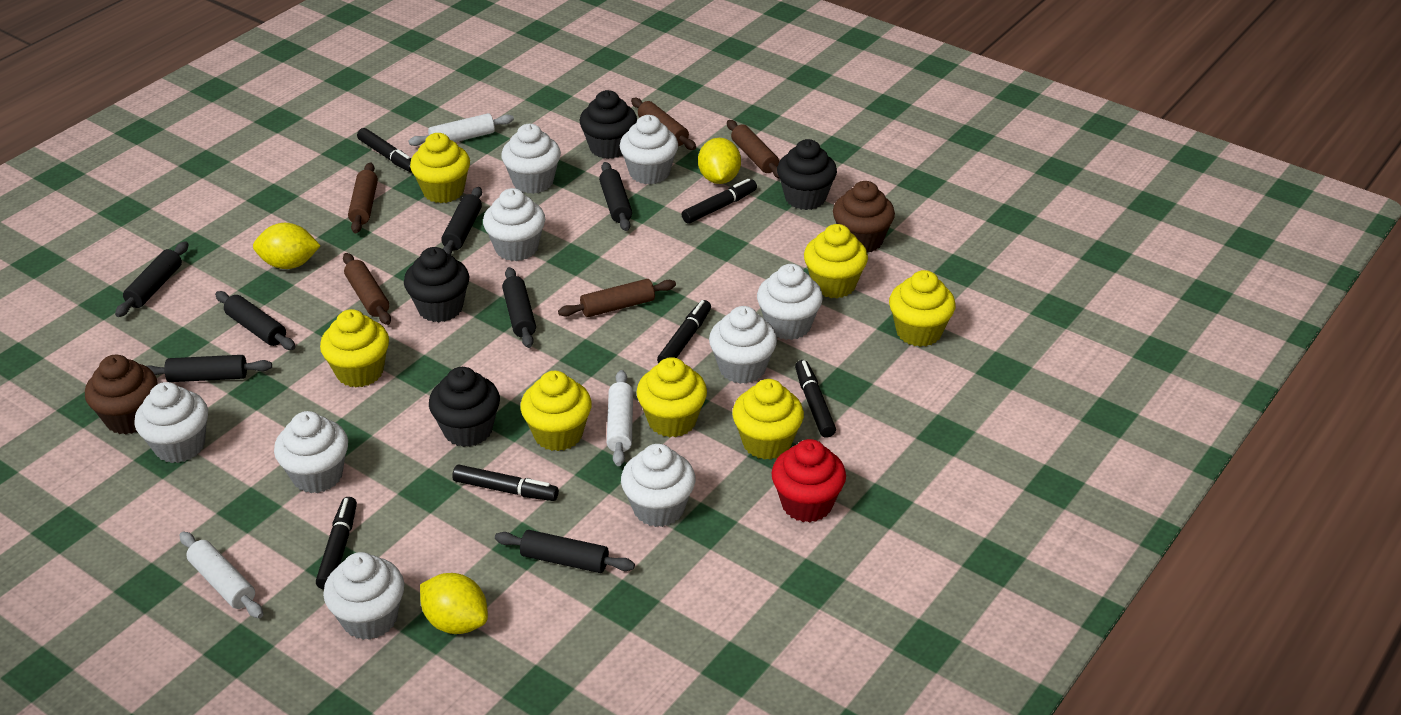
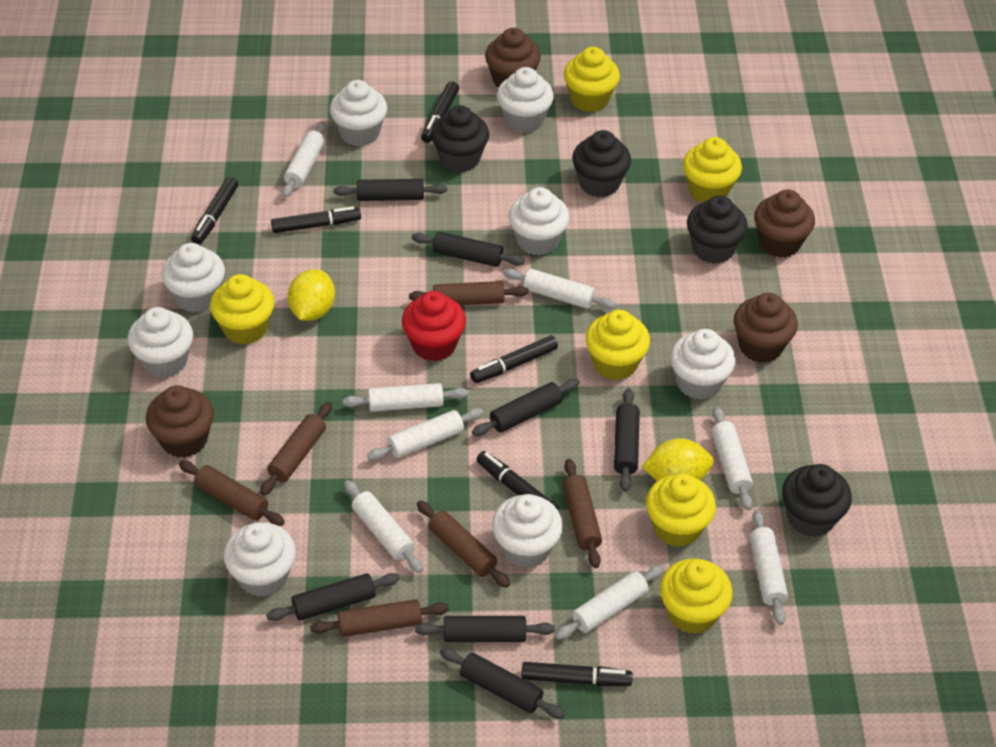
brown cupcake: 2 -> 4
brown rolling pin: 5 -> 6
white cupcake: 9 -> 8
white rolling pin: 3 -> 8
yellow cupcake: 7 -> 6
yellow lemon: 3 -> 2

